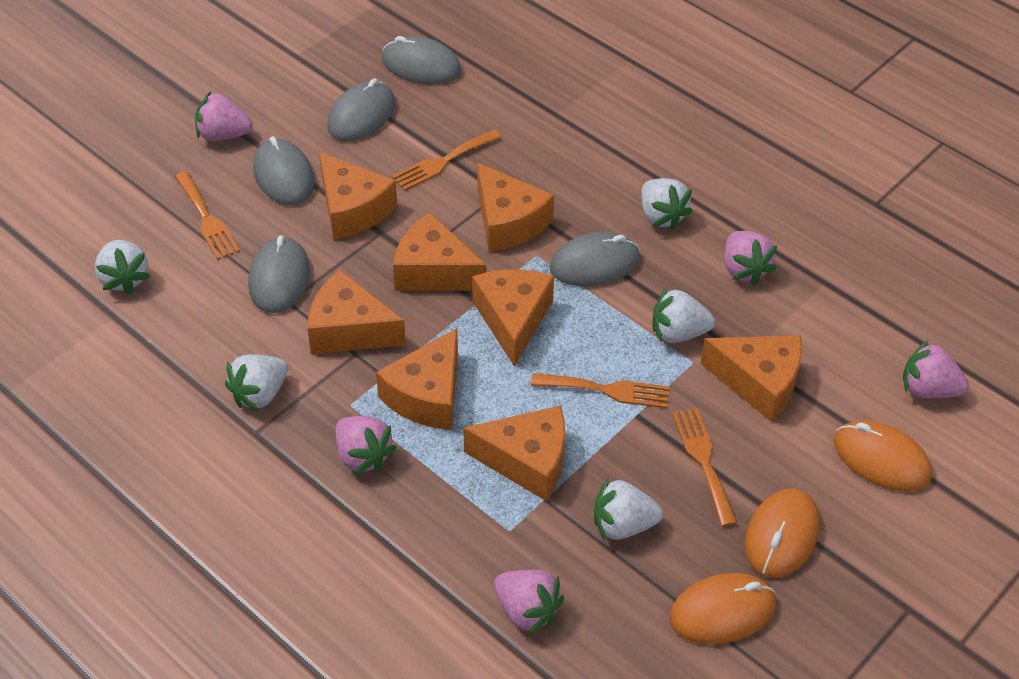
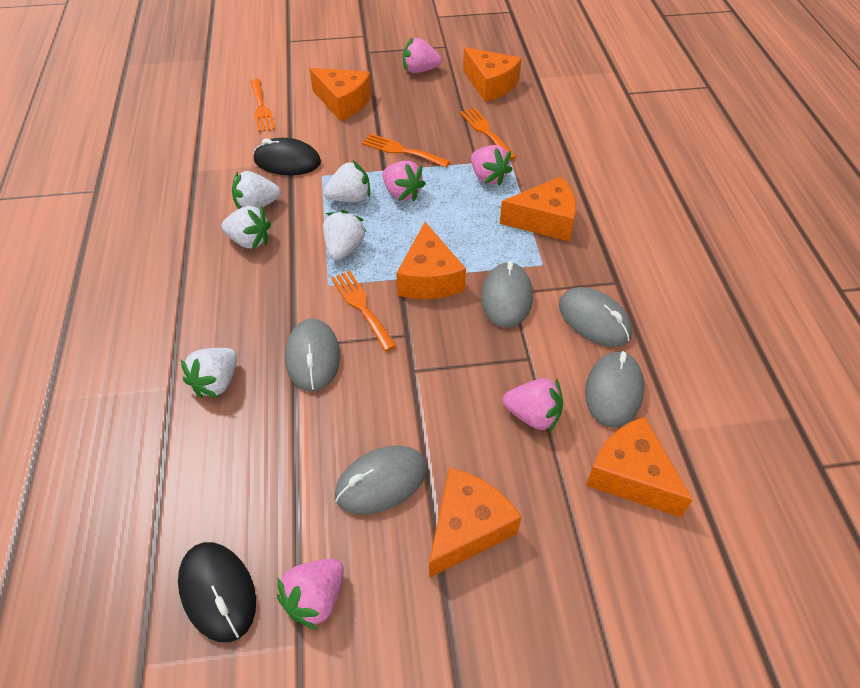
black mouse: 0 -> 2
orange cheese: 8 -> 6
orange mouse: 3 -> 0

